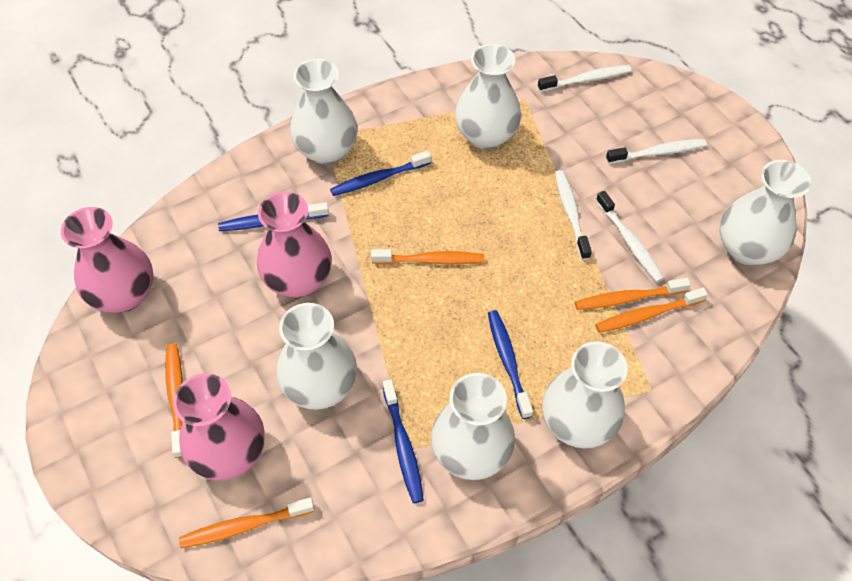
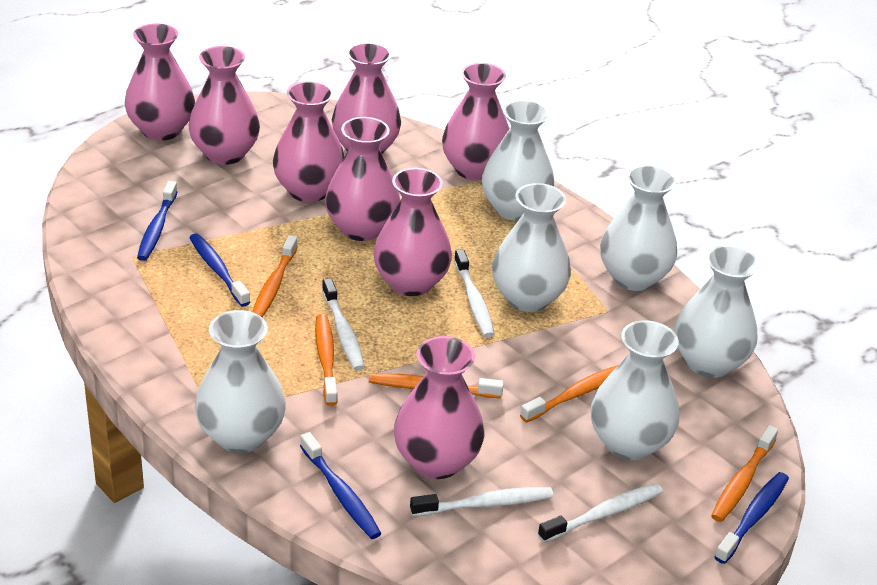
pink vase: 3 -> 8

